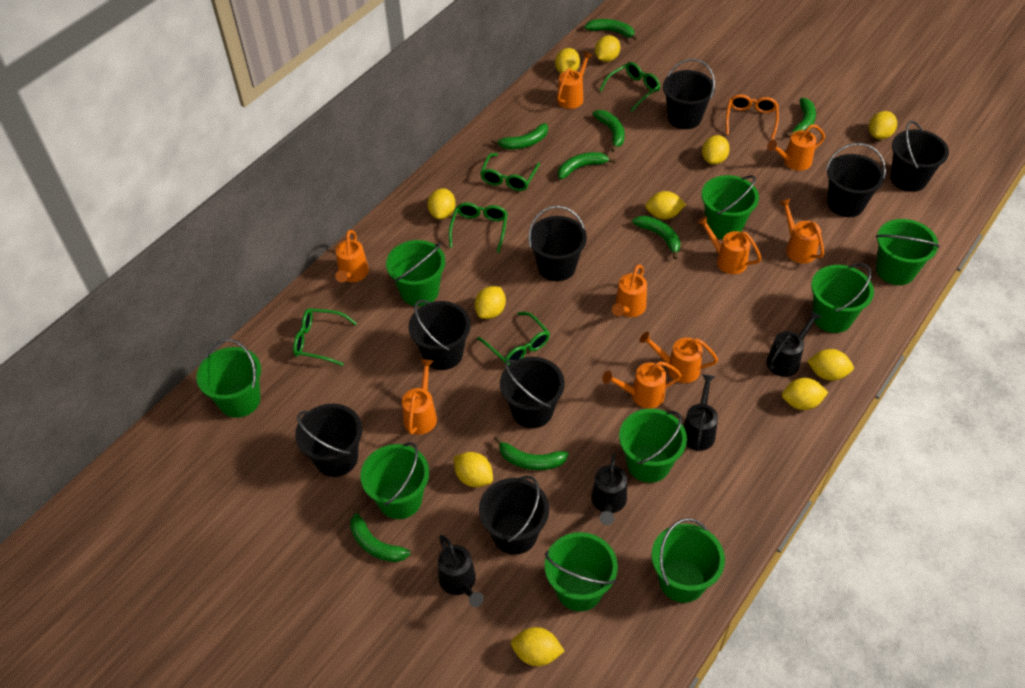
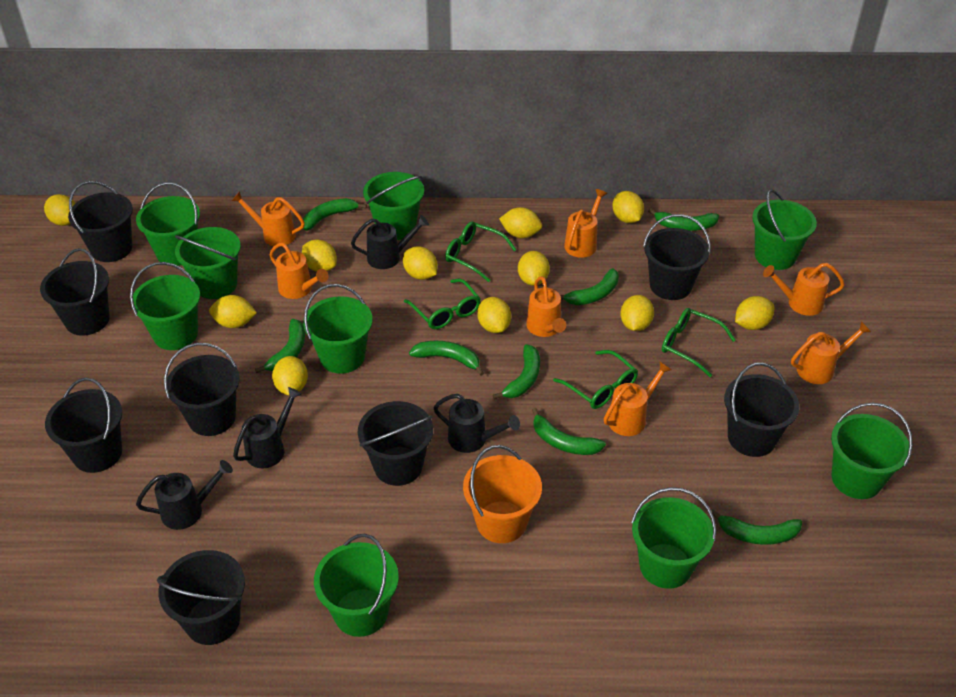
green glasses: 5 -> 4
orange bucket: 0 -> 1
orange glasses: 1 -> 0
orange watering can: 9 -> 7

